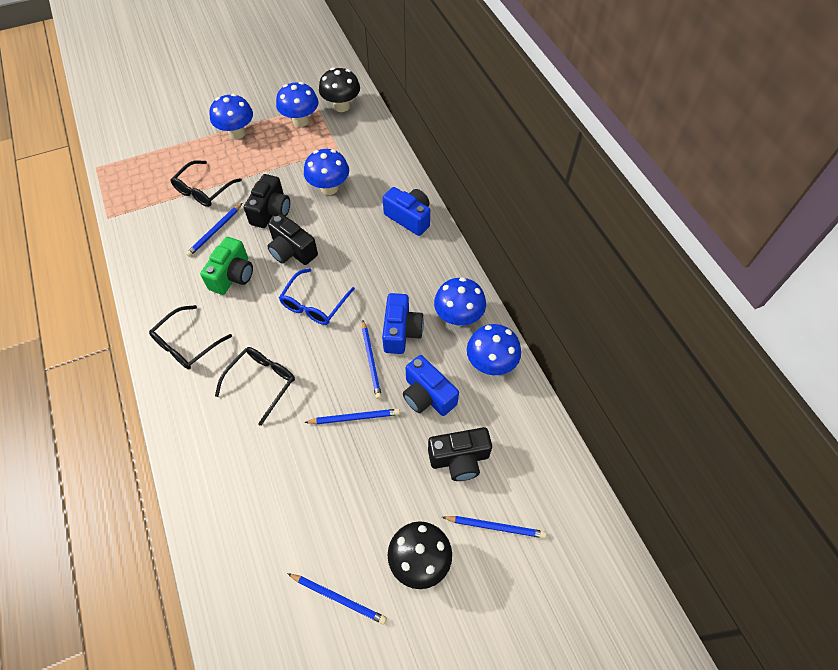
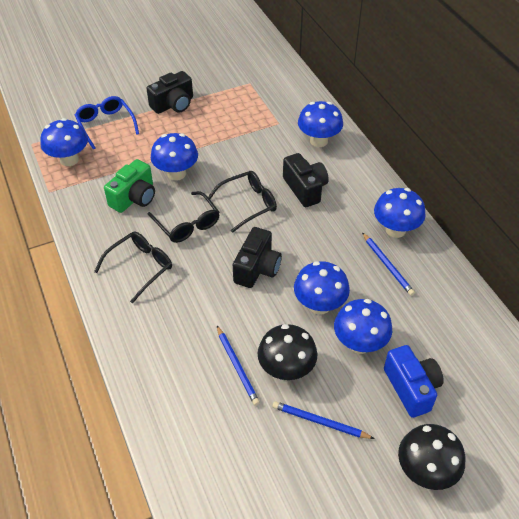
blue camera: 3 -> 1
blue mushroom: 5 -> 6
blue pencil: 5 -> 3

